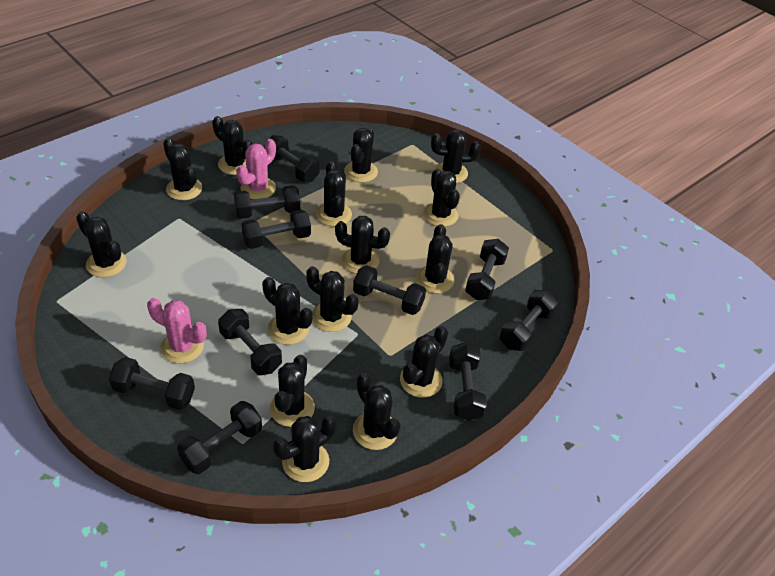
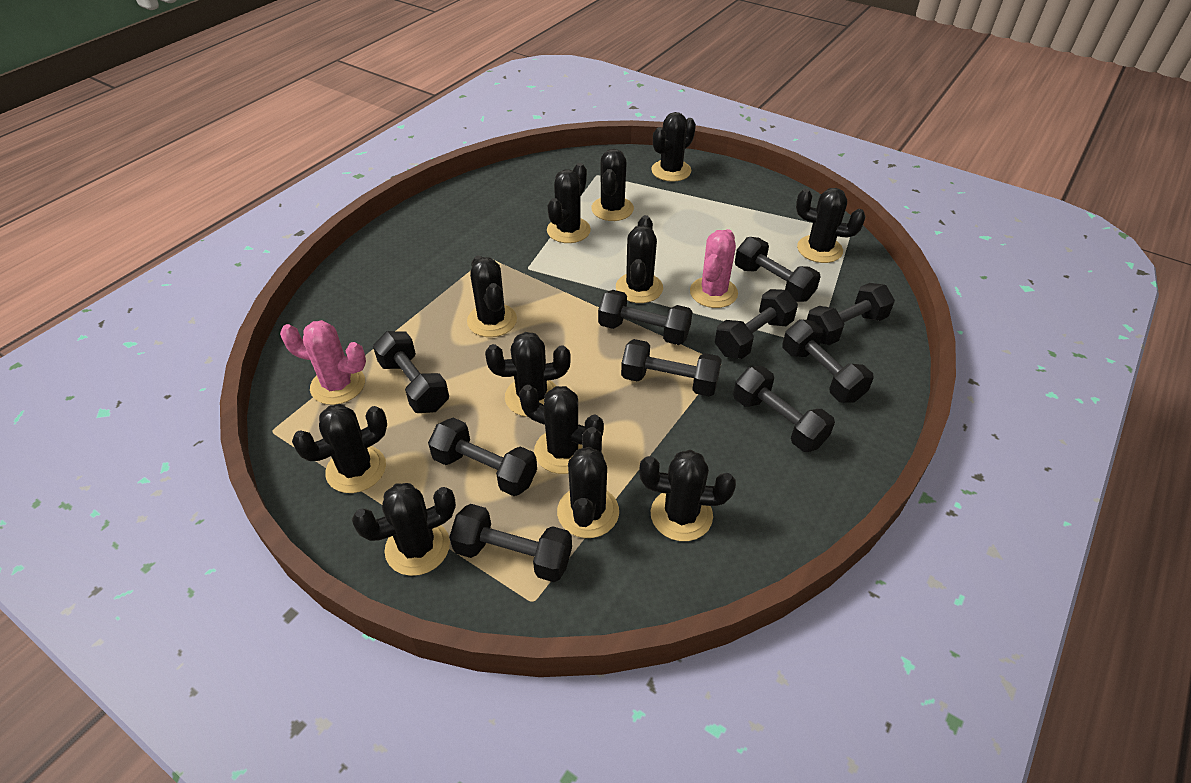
black cactus: 15 -> 12

